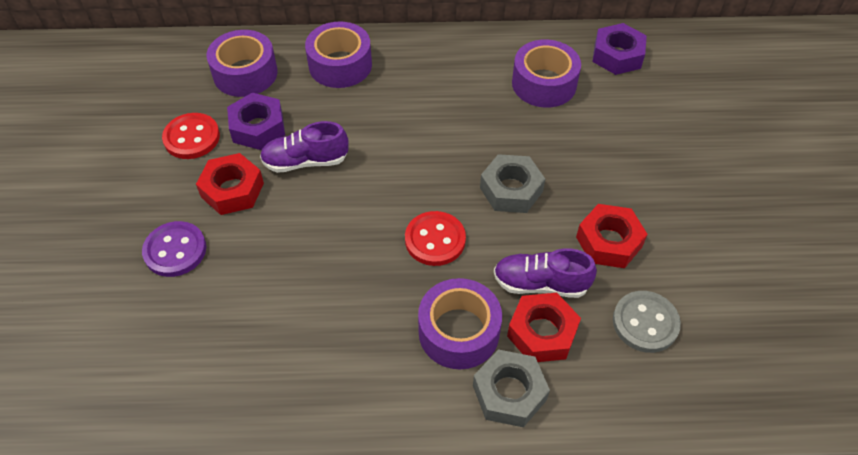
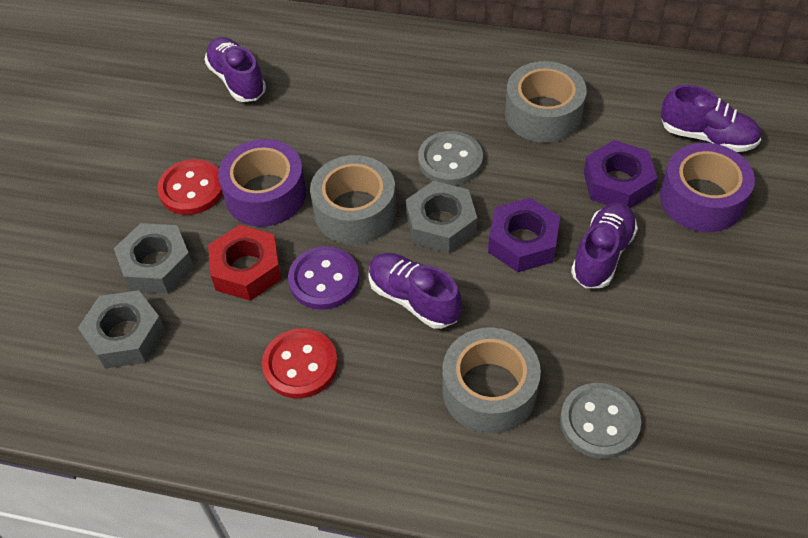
grey button: 1 -> 2
grey nut: 2 -> 3
grey tape: 0 -> 3
purple shoe: 2 -> 4
purple tape: 4 -> 2
red nut: 3 -> 1

